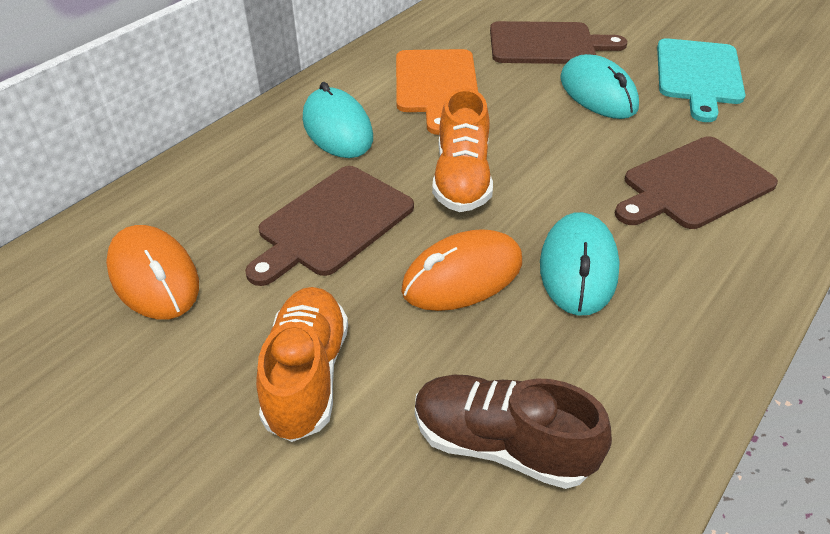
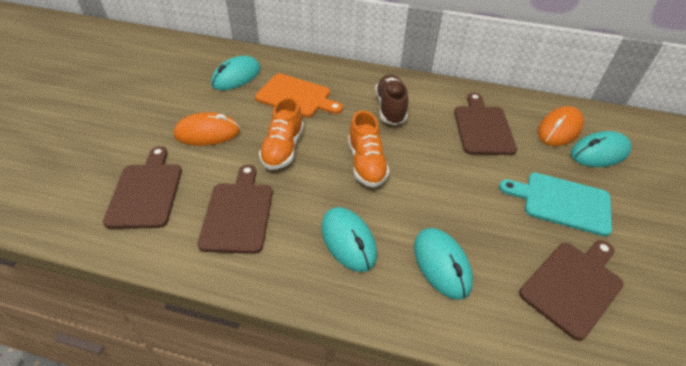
brown cutting board: 3 -> 4
turquoise mouse: 3 -> 4

